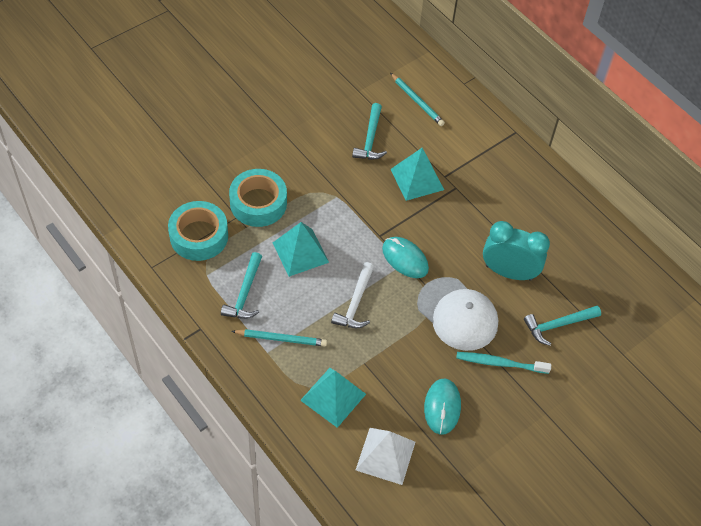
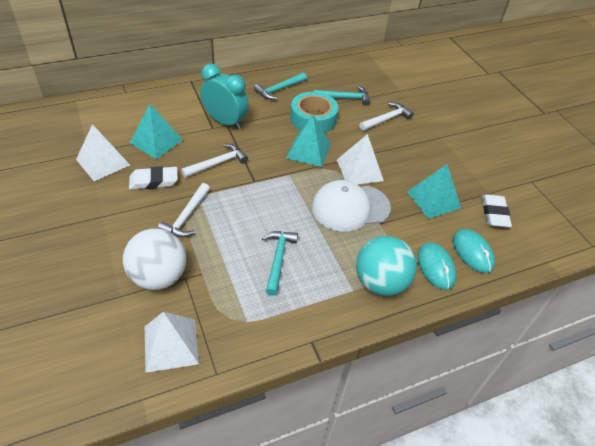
turquoise ball: 0 -> 1
turquoise pencil: 2 -> 0
turquoise tape: 2 -> 1
turquoise toothbrush: 1 -> 0
white ball: 0 -> 1
white eraser: 0 -> 2
white hammer: 1 -> 3
white pyramid: 1 -> 3

